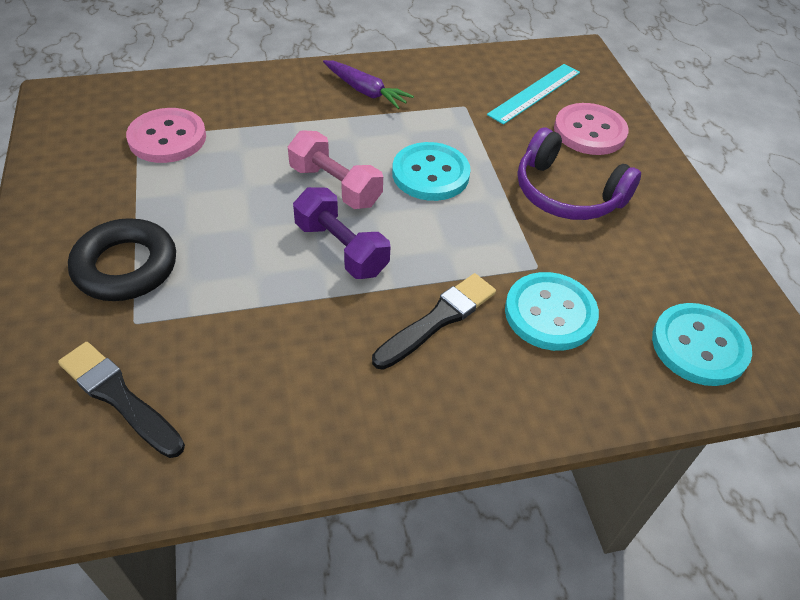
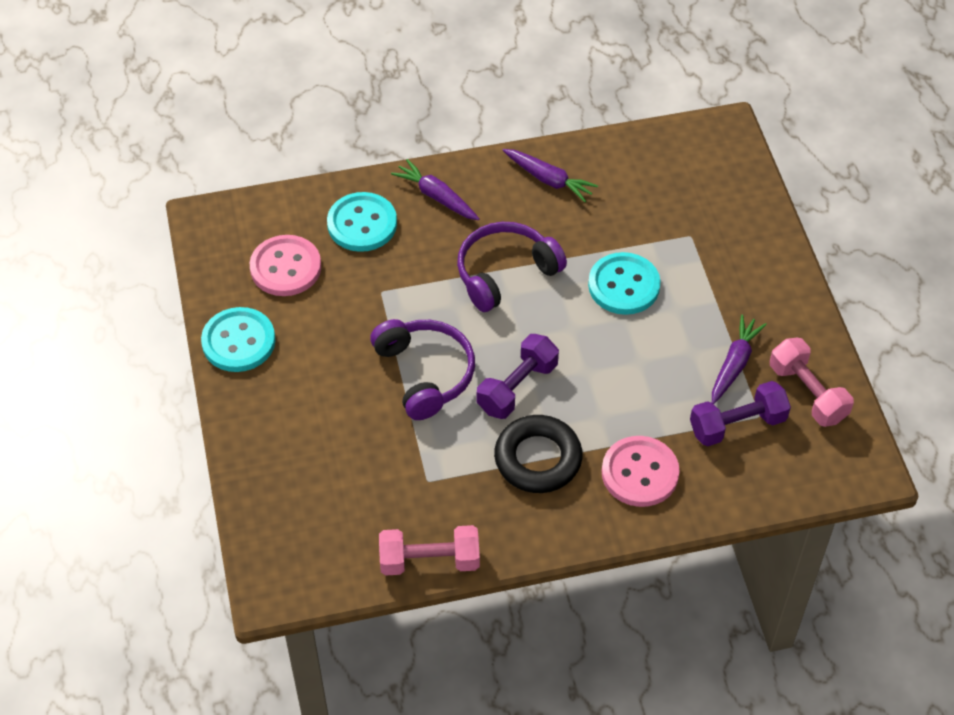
black brush: 2 -> 0
pink dumbbell: 1 -> 2
purple carrot: 1 -> 3
purple dumbbell: 1 -> 2
purple headphones: 1 -> 2
turquoise ruler: 1 -> 0

